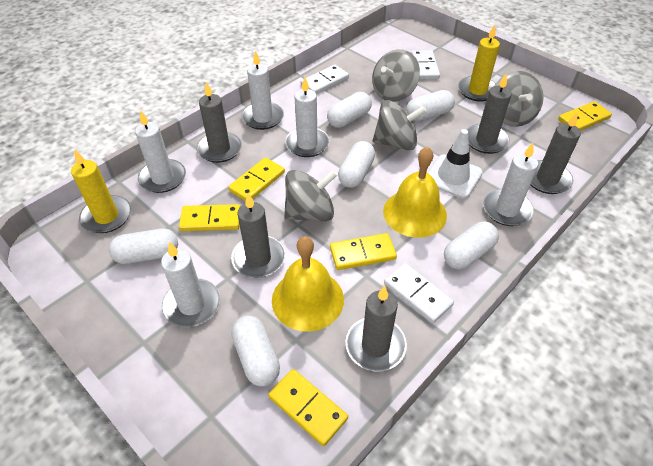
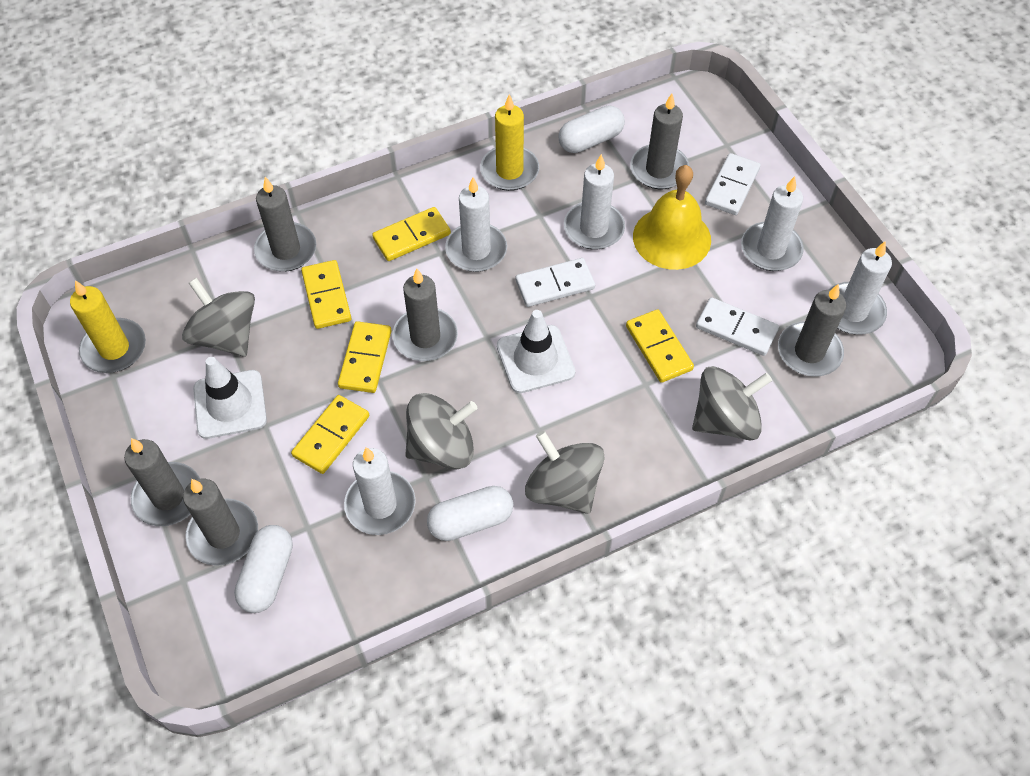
grey candle: 5 -> 6
white capsule: 6 -> 3
white traffic cone: 1 -> 2
yellow bell: 2 -> 1

